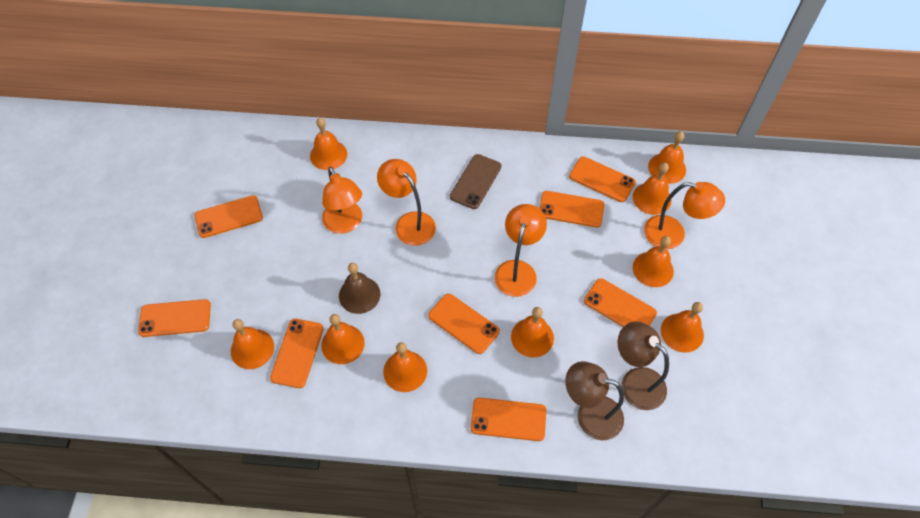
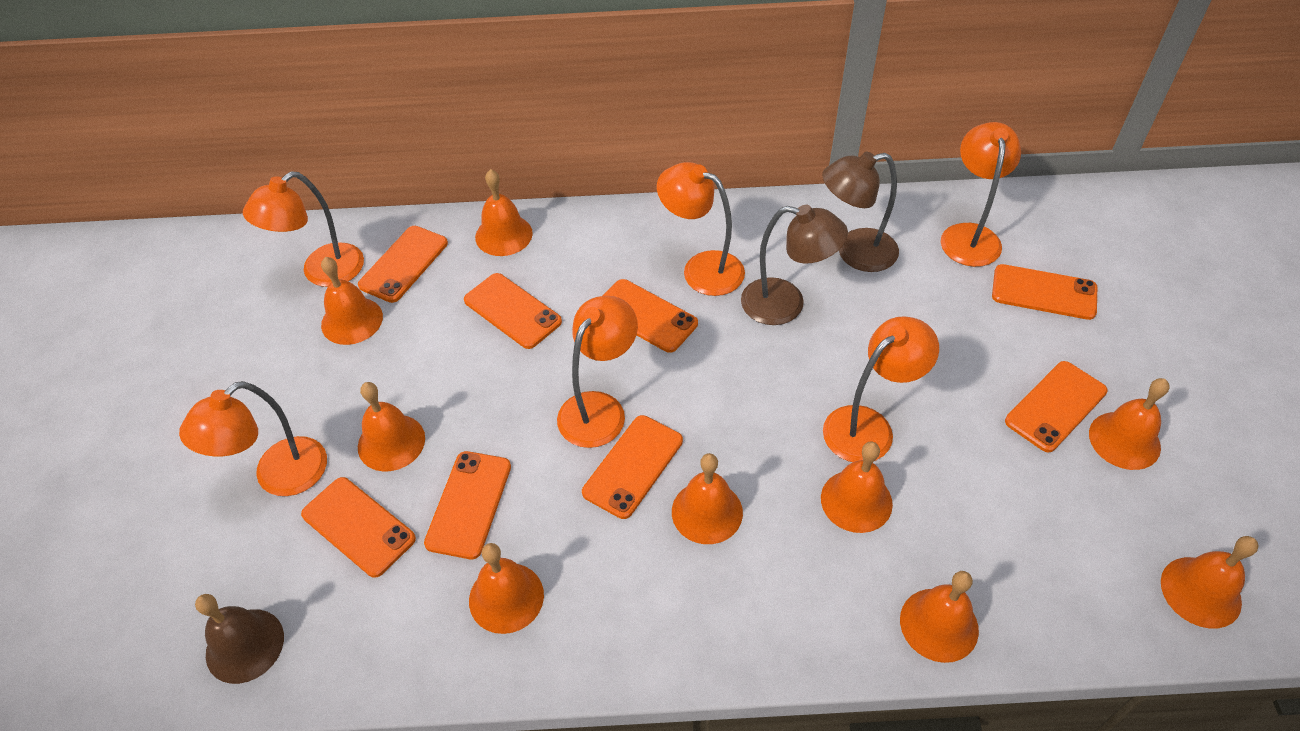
brown phone: 1 -> 0
orange lamp: 4 -> 6

